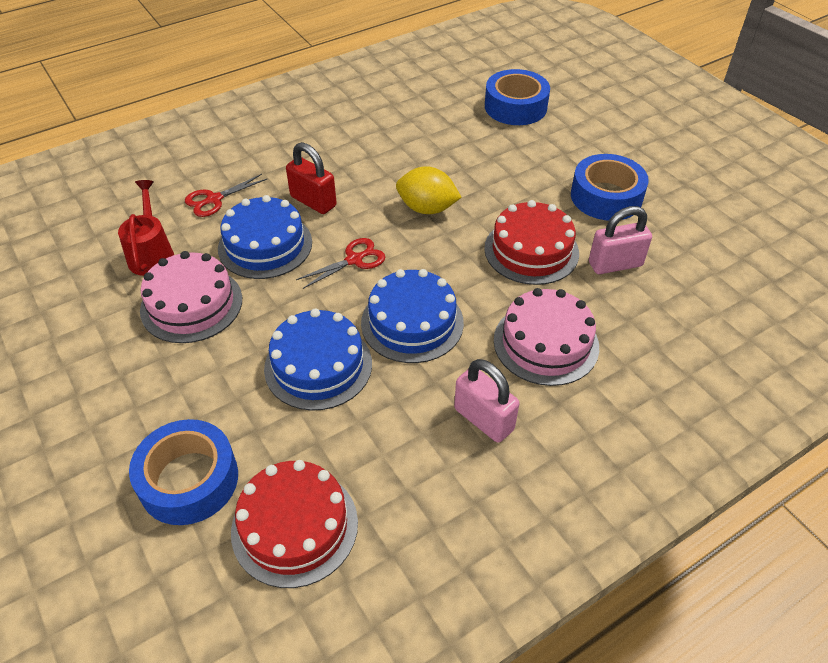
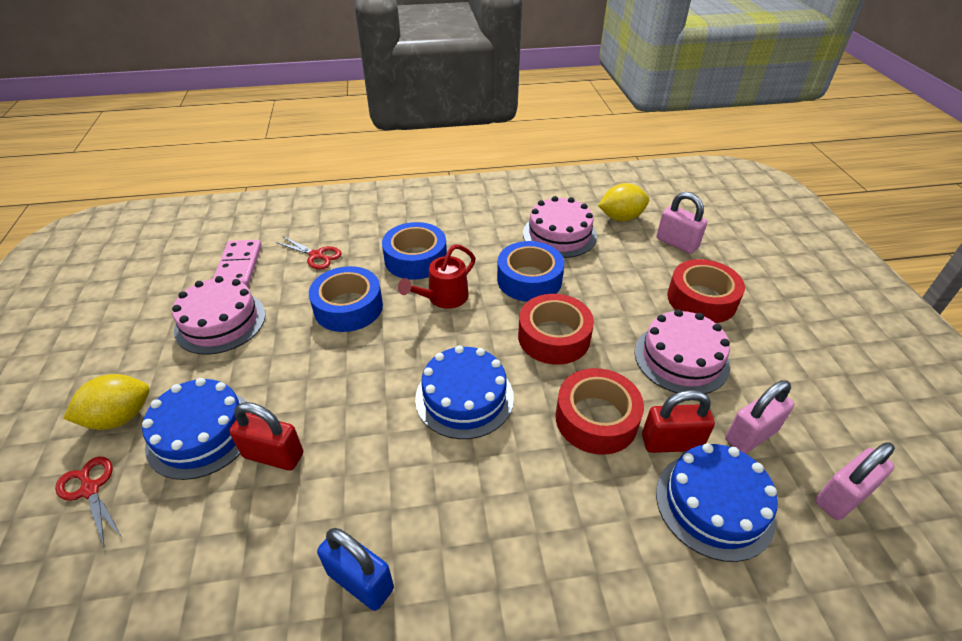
blue padlock: 0 -> 1
pink cake: 2 -> 3
pink domino: 0 -> 1
pink padlock: 2 -> 3
red cake: 2 -> 0
red padlock: 1 -> 2
red tape: 0 -> 3
yellow lemon: 1 -> 2

